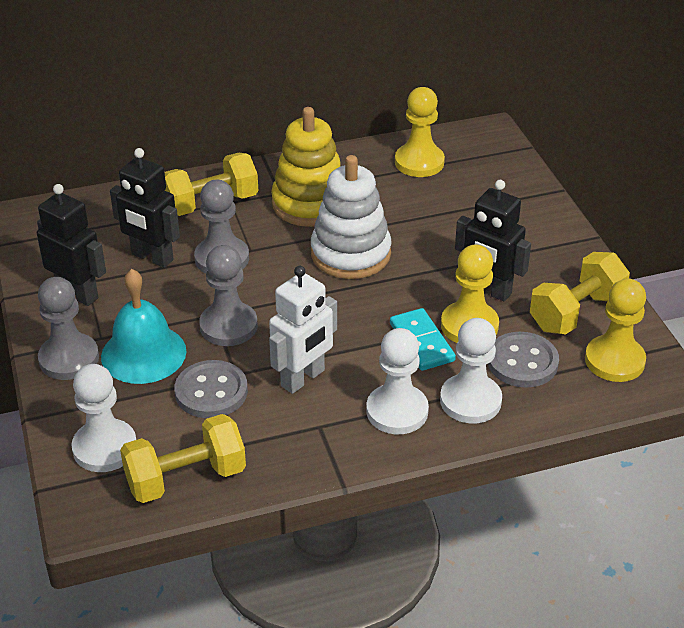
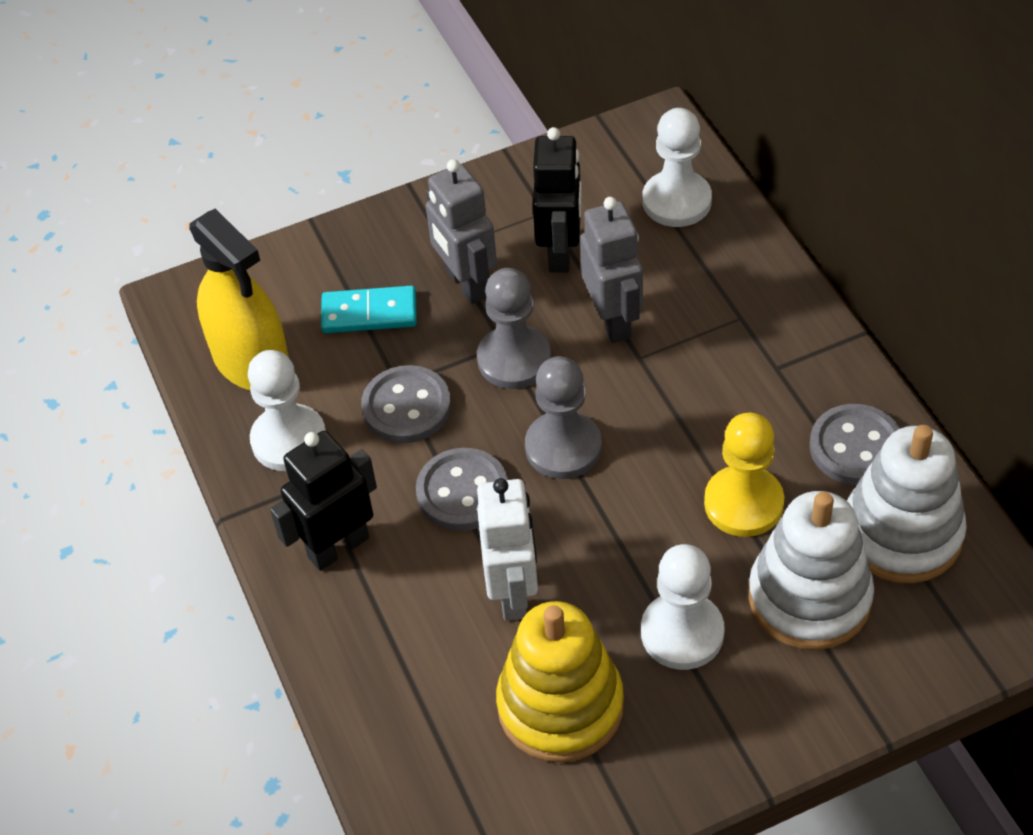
black robot: 3 -> 2
grey button: 2 -> 3
grey pawn: 3 -> 2
grey robot: 0 -> 2
turquoise bell: 1 -> 0
white stacking toy: 1 -> 2
yellow dumbbell: 3 -> 0
yellow pawn: 3 -> 1
yellow spray bottle: 0 -> 1

